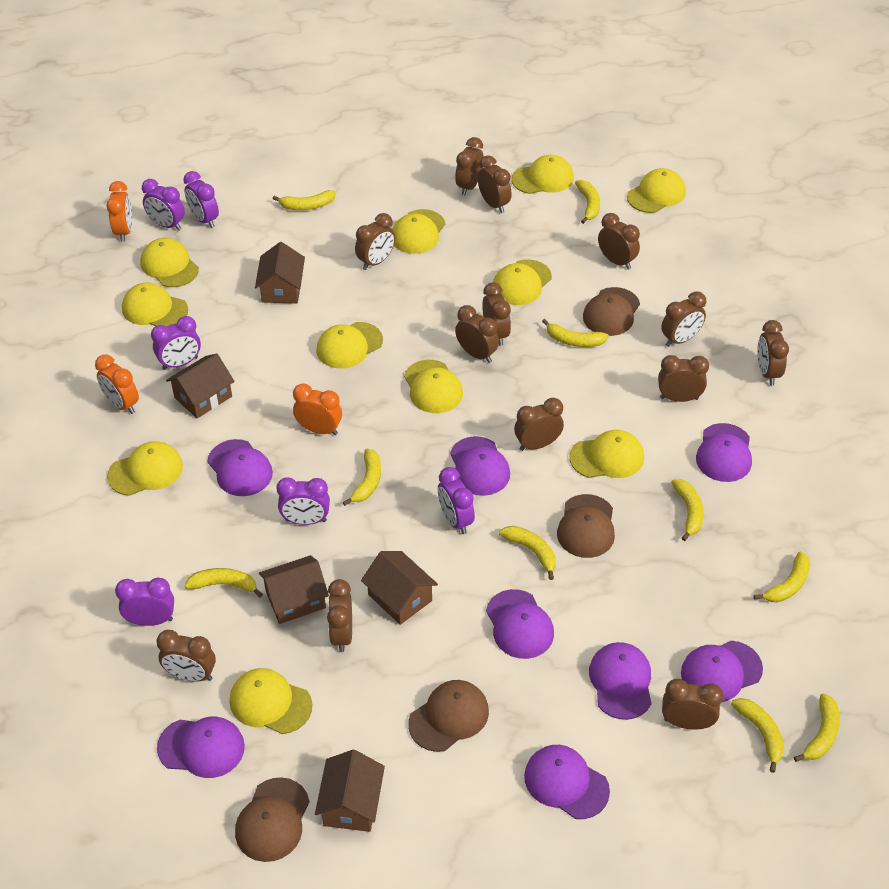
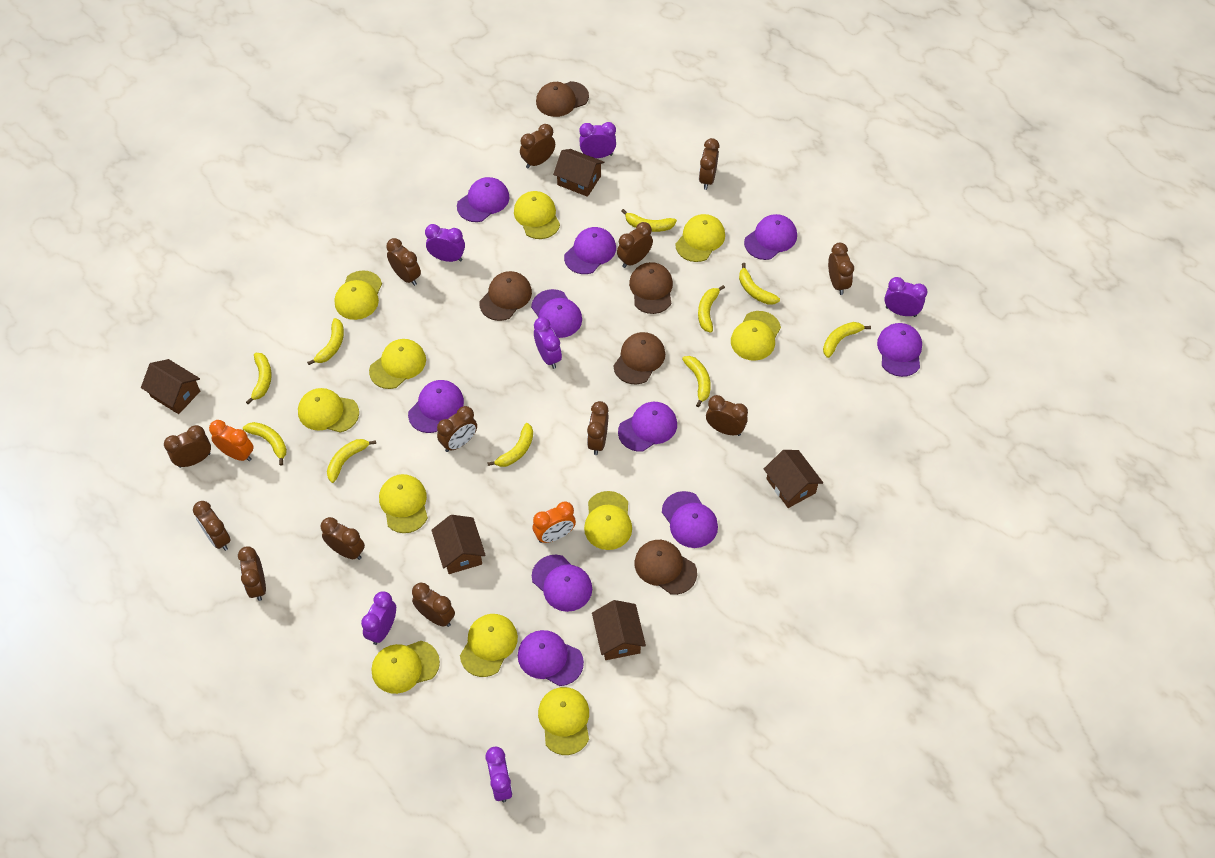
brown cap: 4 -> 5
orange clock: 3 -> 2
purple cap: 8 -> 10

